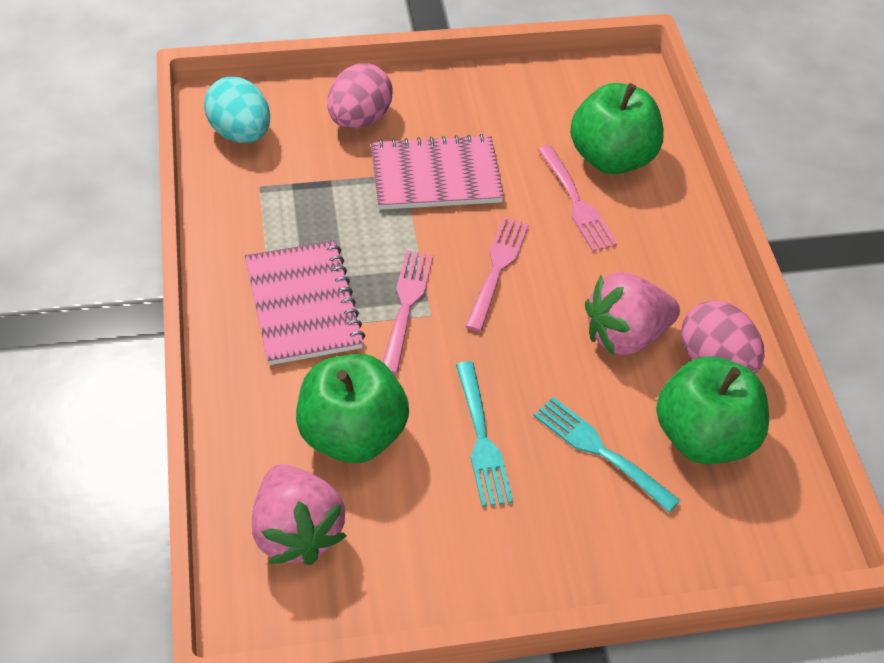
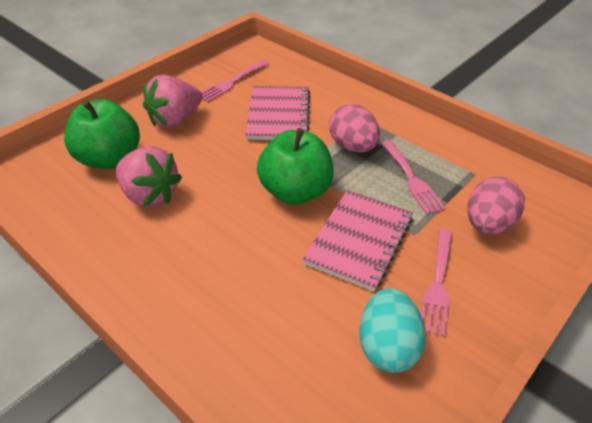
green apple: 3 -> 2
turquoise fork: 2 -> 0

